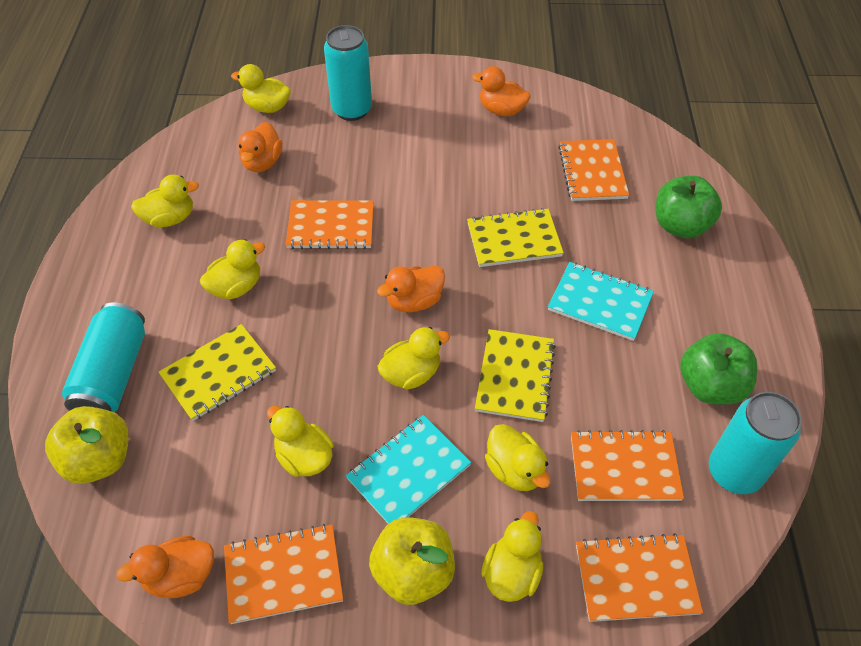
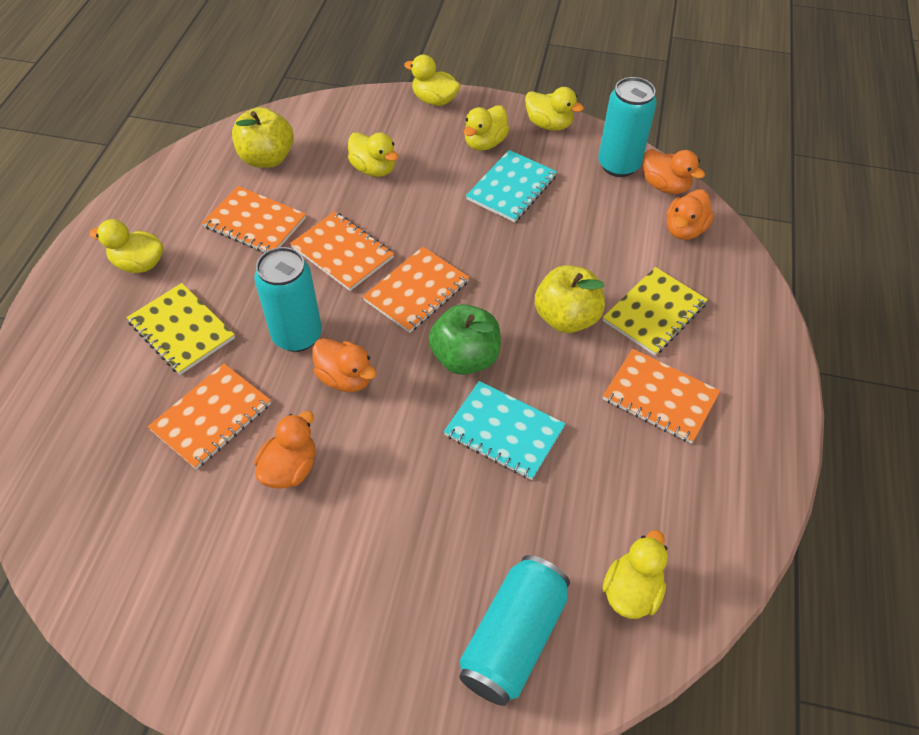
green apple: 2 -> 1
yellow duck: 7 -> 6
yellow notebook: 3 -> 2

